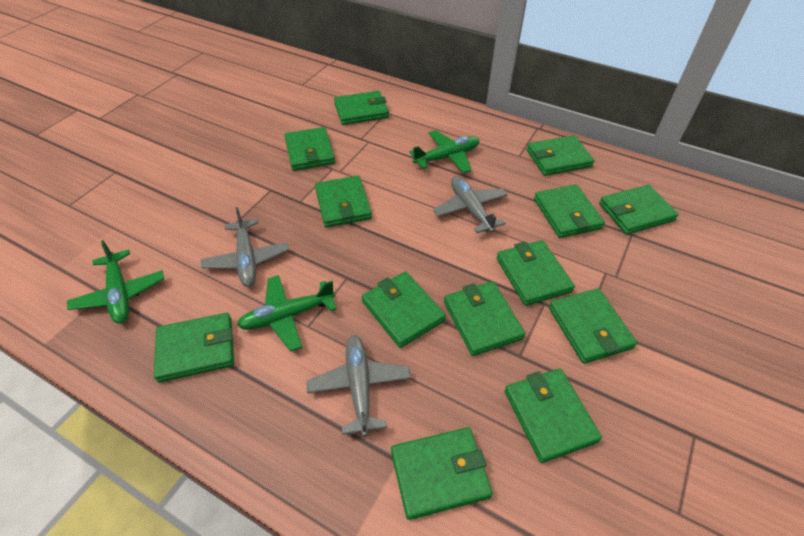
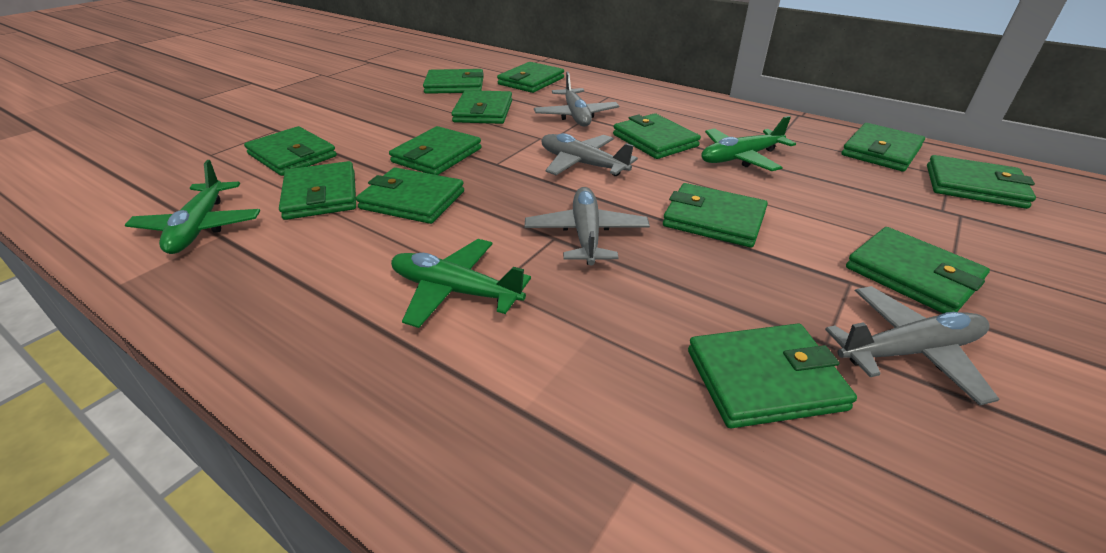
grey plane: 3 -> 4

